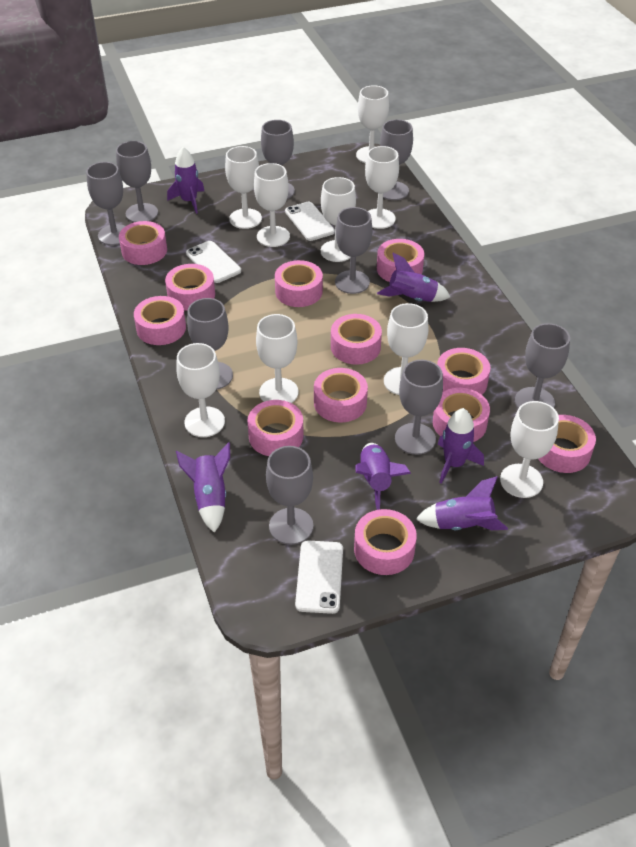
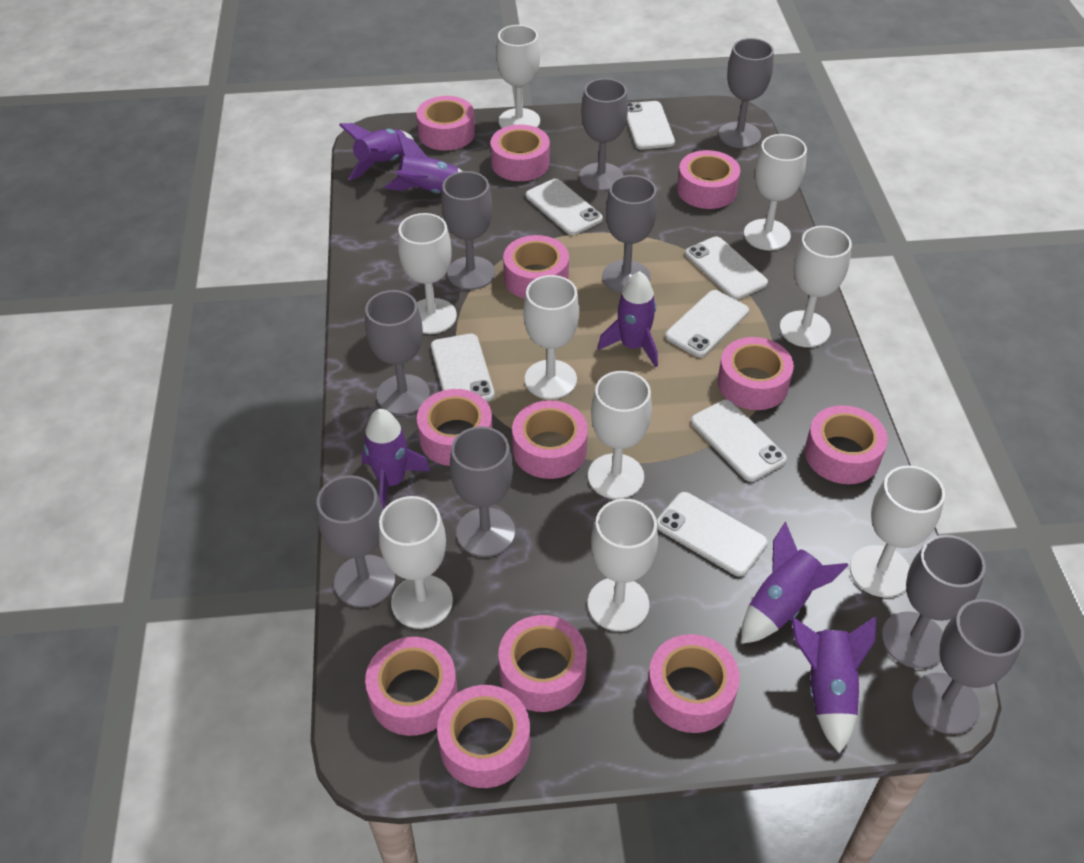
white phone: 3 -> 7

